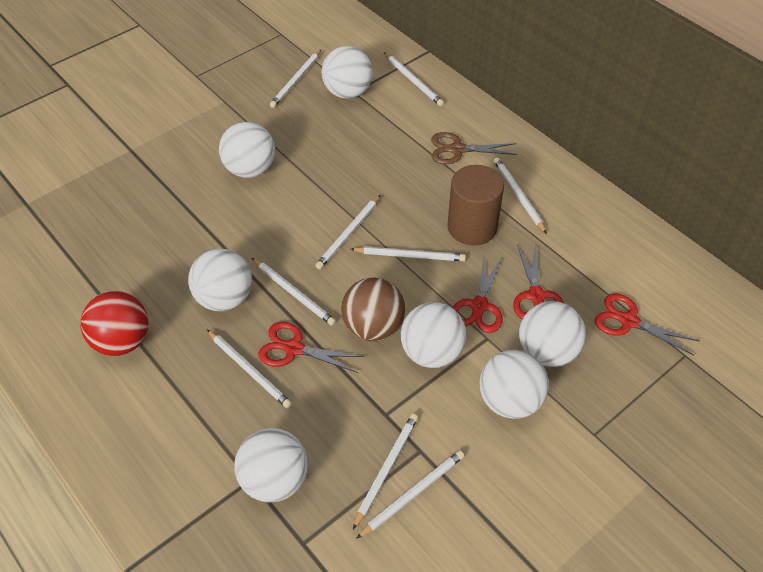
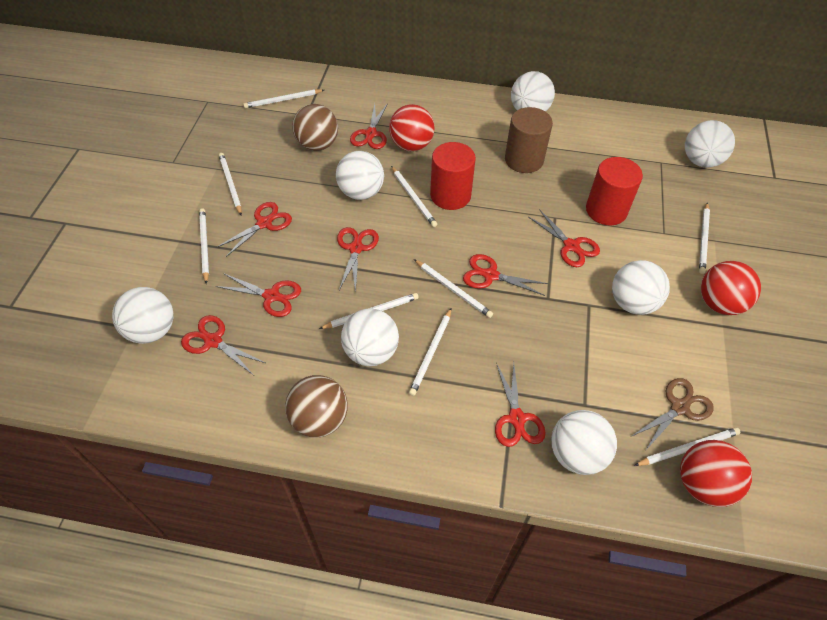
brown ball: 1 -> 2
red ball: 1 -> 3
red cylinder: 0 -> 2
red scissors: 4 -> 8

